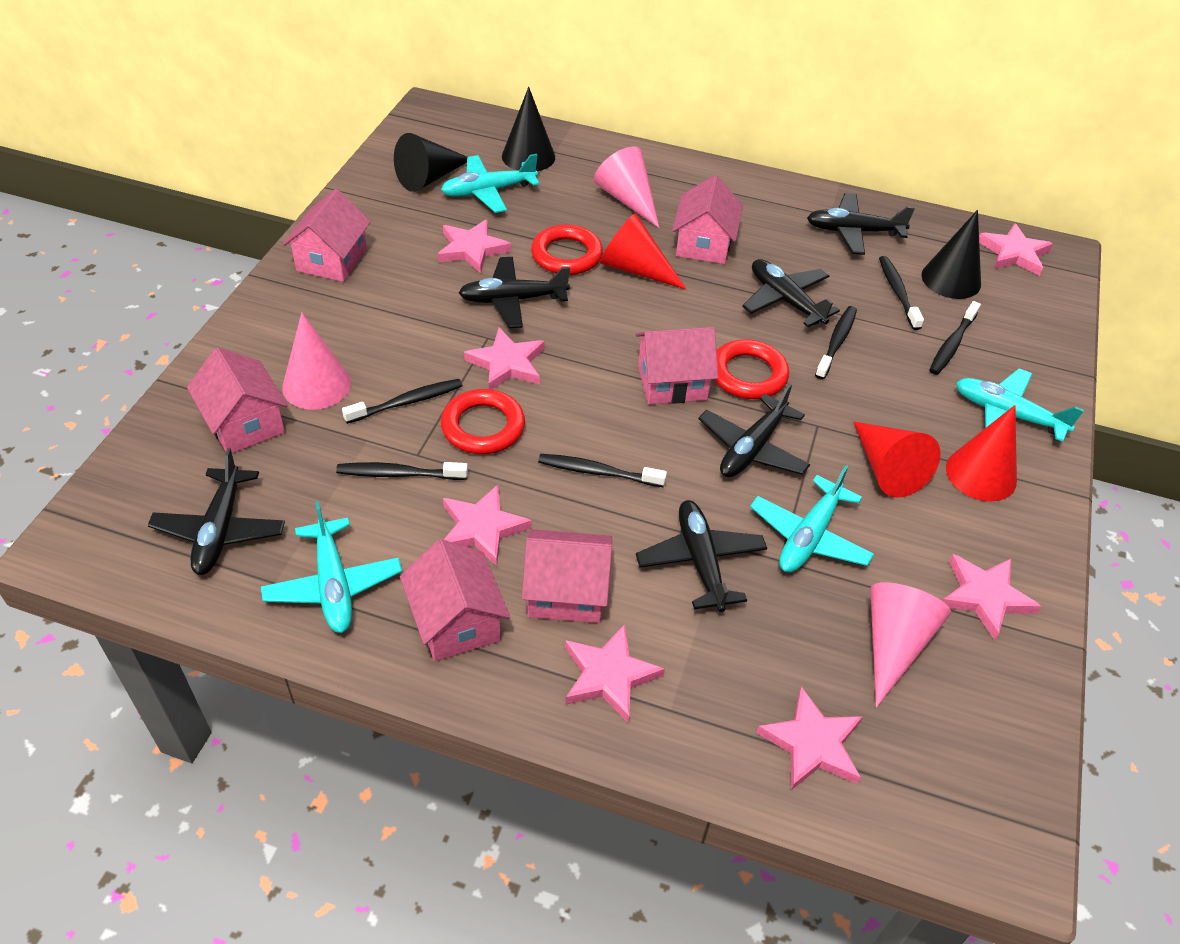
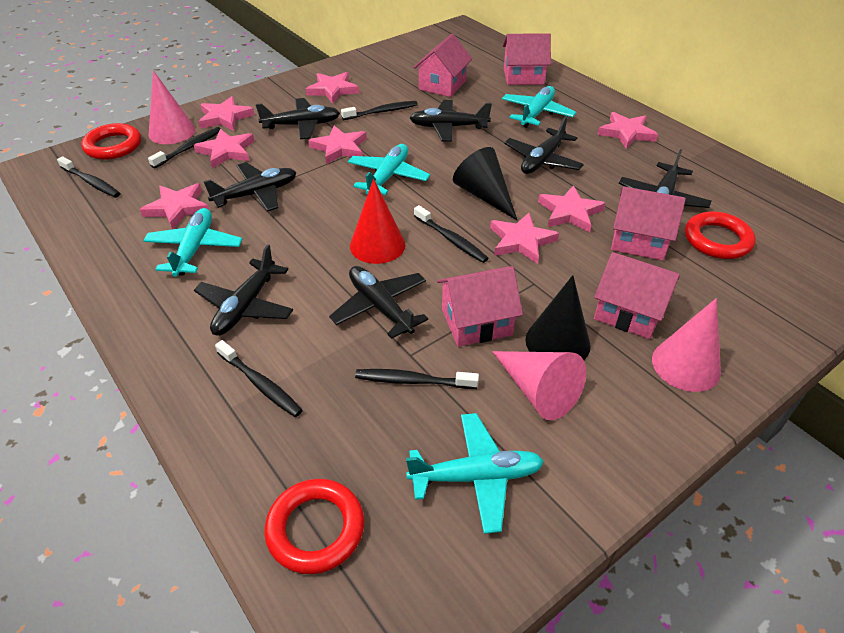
black cone: 3 -> 2
black plane: 6 -> 7
pink house: 6 -> 5
pink star: 7 -> 8
red cone: 3 -> 1

